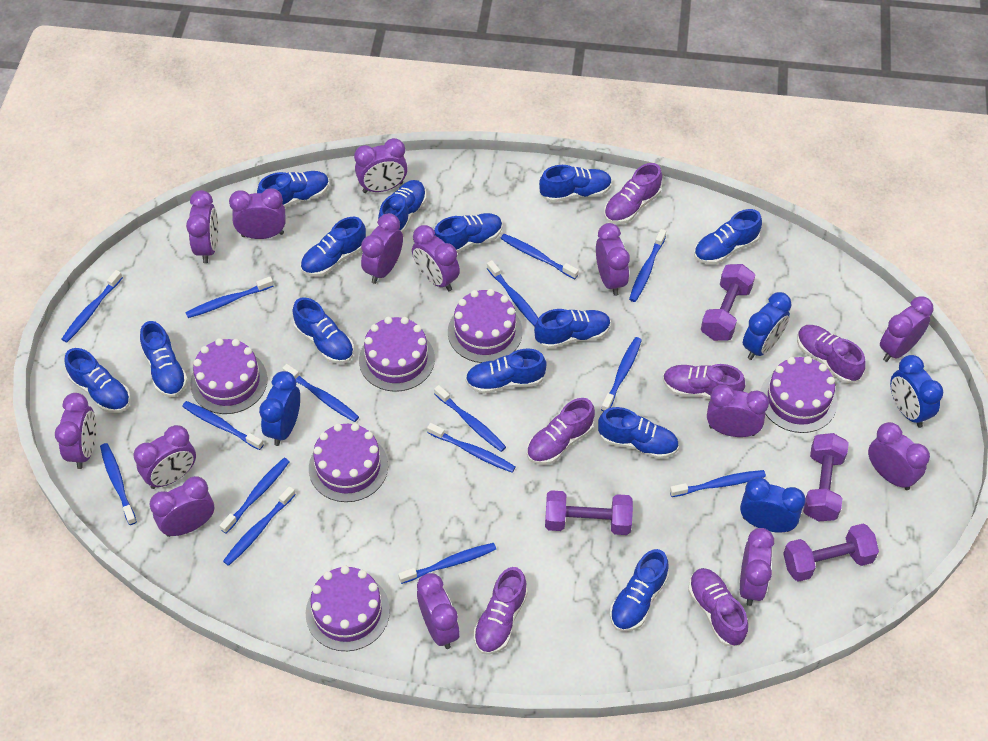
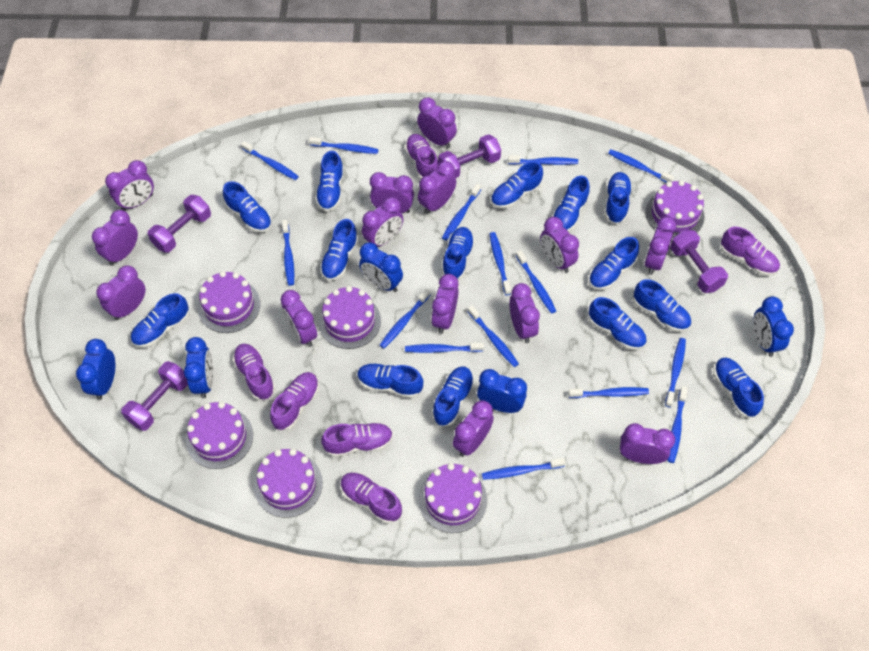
blue clock: 4 -> 5
blue shoe: 13 -> 14

